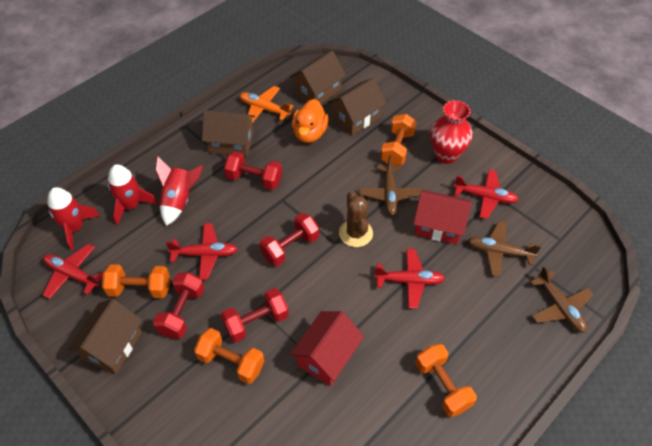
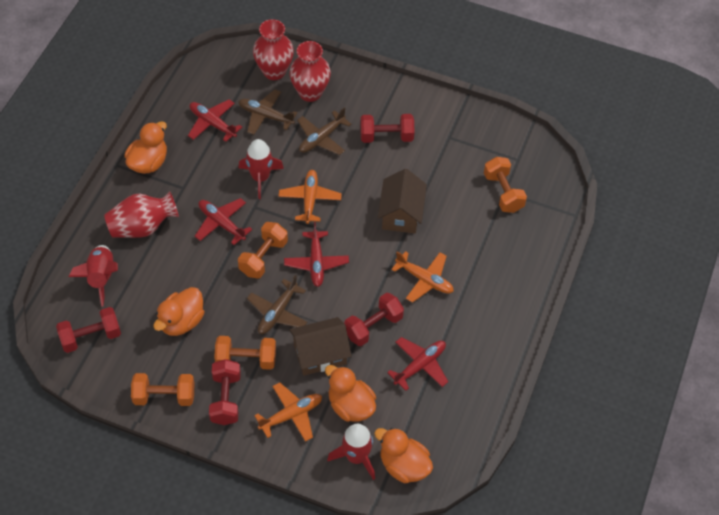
brown cactus: 1 -> 0
brown house: 4 -> 2
orange duck: 1 -> 4
orange plane: 1 -> 3
red house: 2 -> 0
red vase: 1 -> 3

